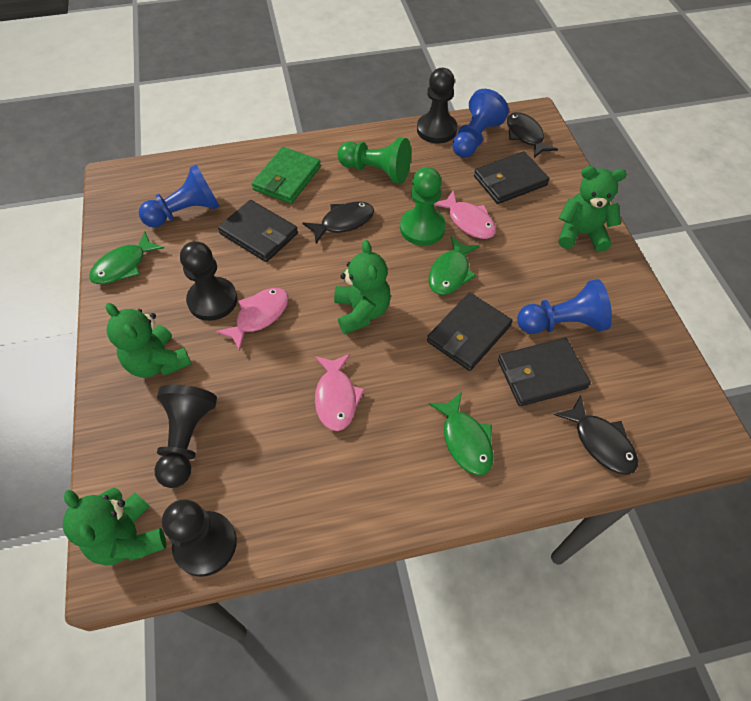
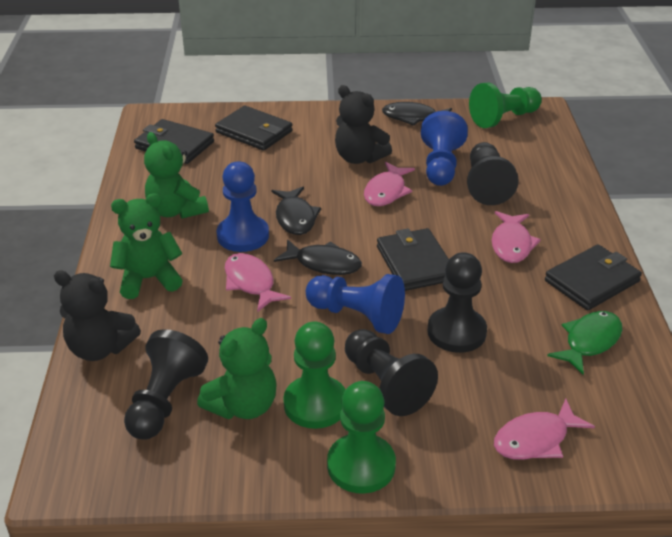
black teddy bear: 0 -> 2
green fish: 3 -> 1
green pawn: 2 -> 3
green teddy bear: 4 -> 3
green wallet: 1 -> 0
pink fish: 3 -> 4

